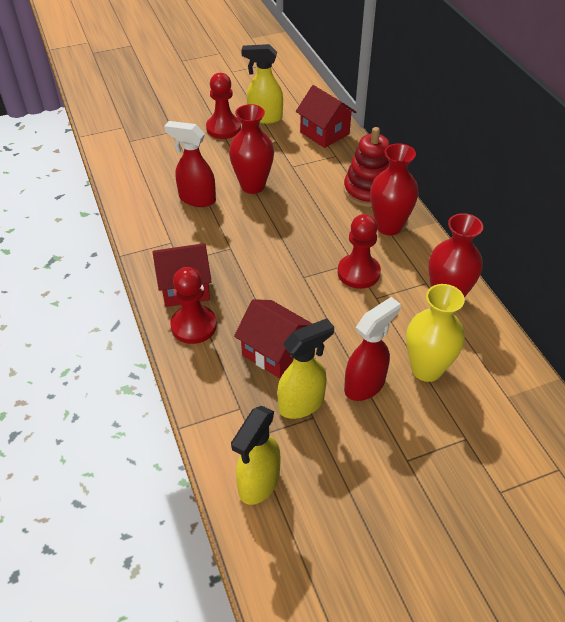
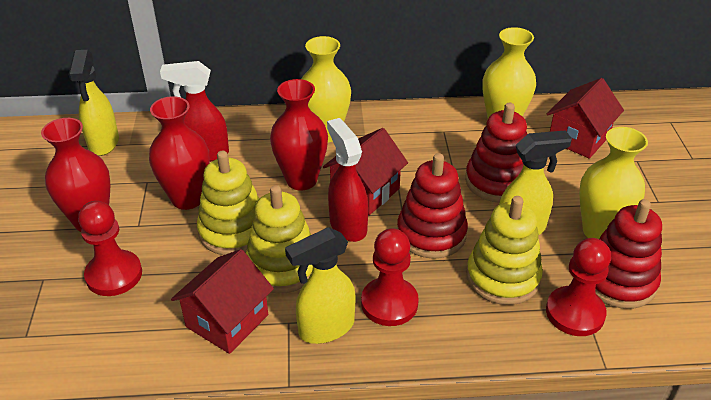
red stacking toy: 1 -> 3
yellow stacking toy: 0 -> 3
yellow vase: 1 -> 3

